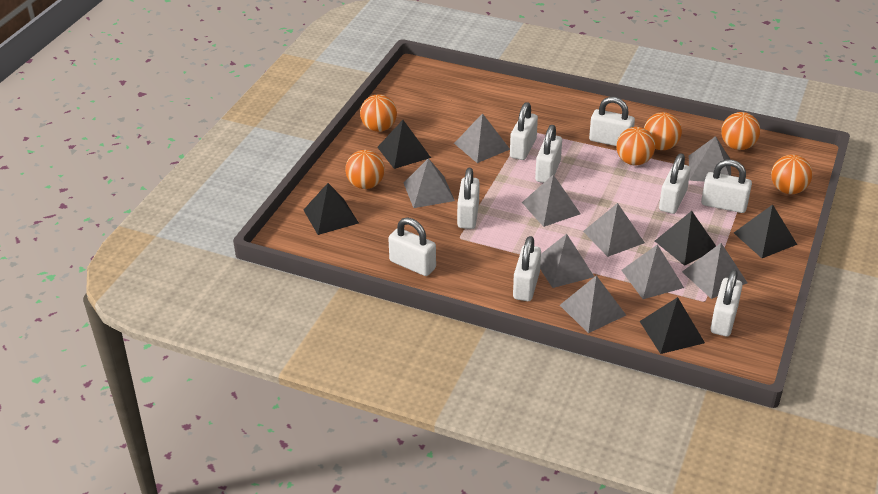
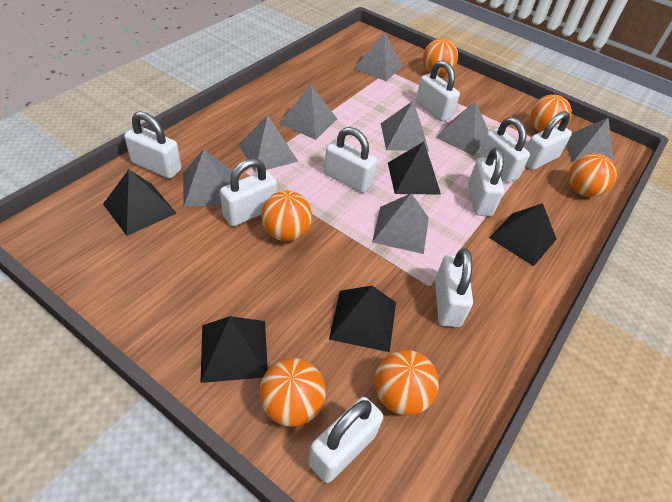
grey pyramid: 9 -> 8

